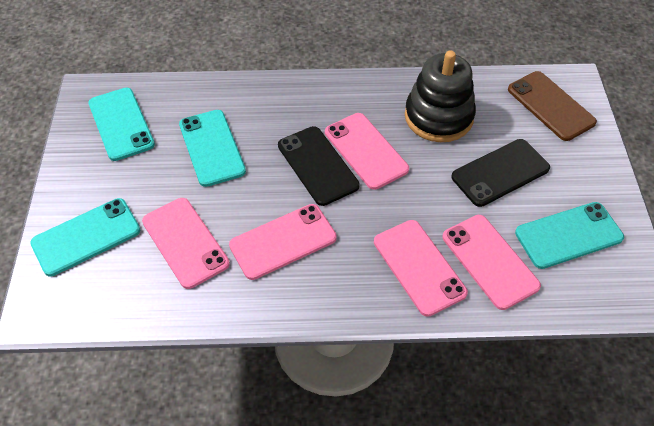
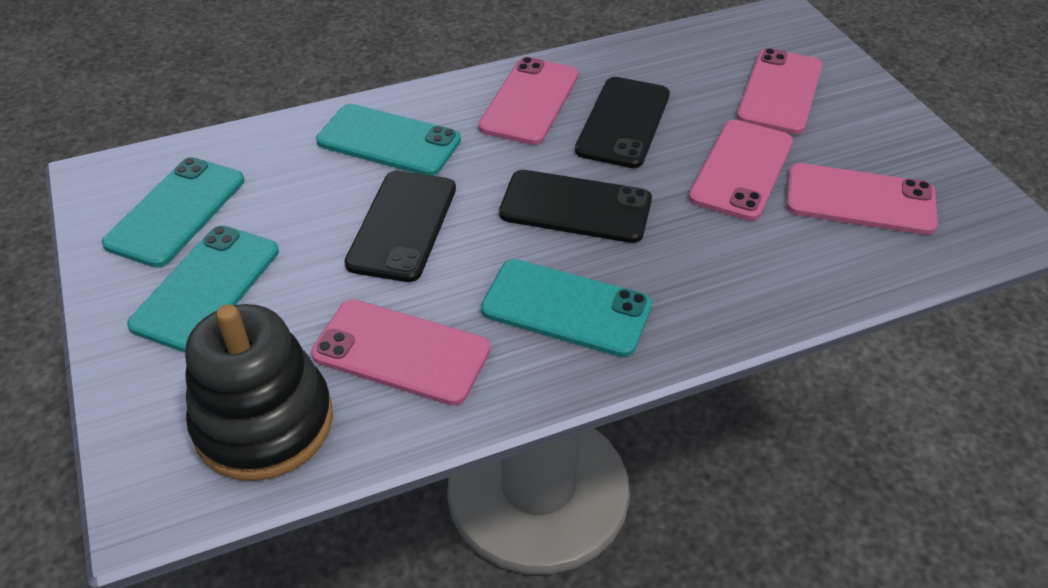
black phone: 2 -> 3
brown phone: 1 -> 0

